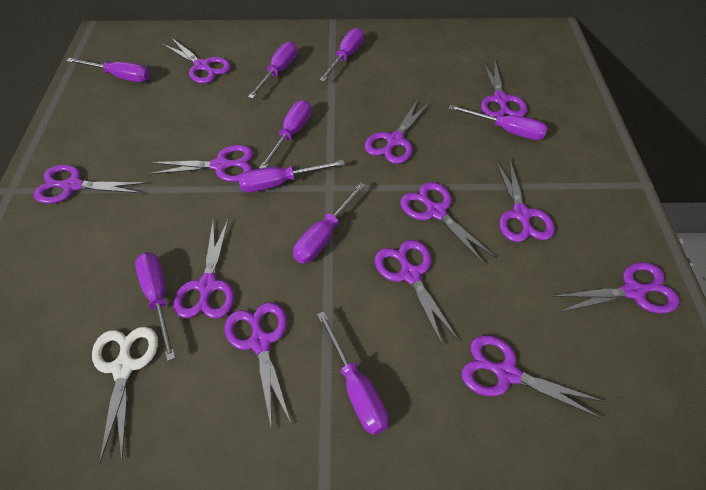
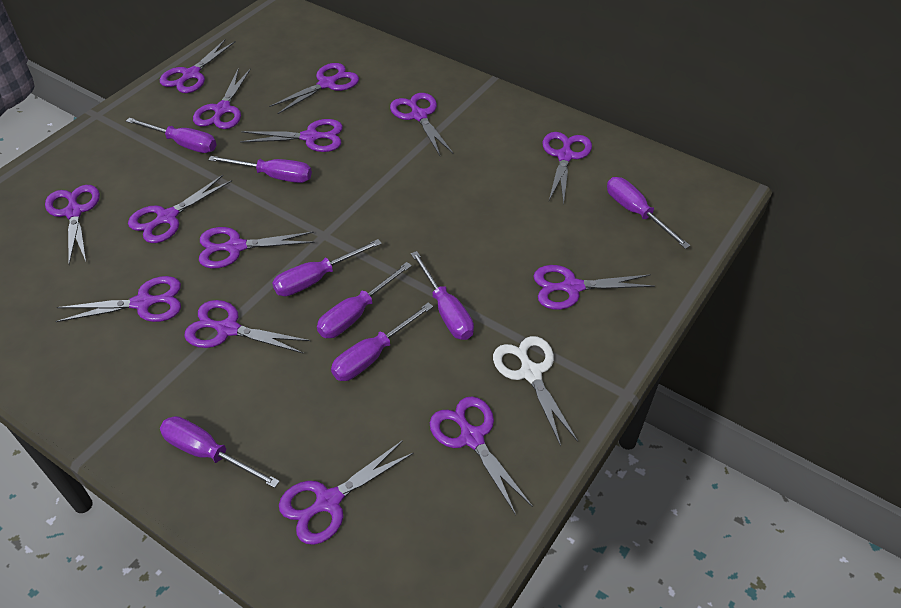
purple scissors: 12 -> 14
purple screwdriver: 9 -> 8

